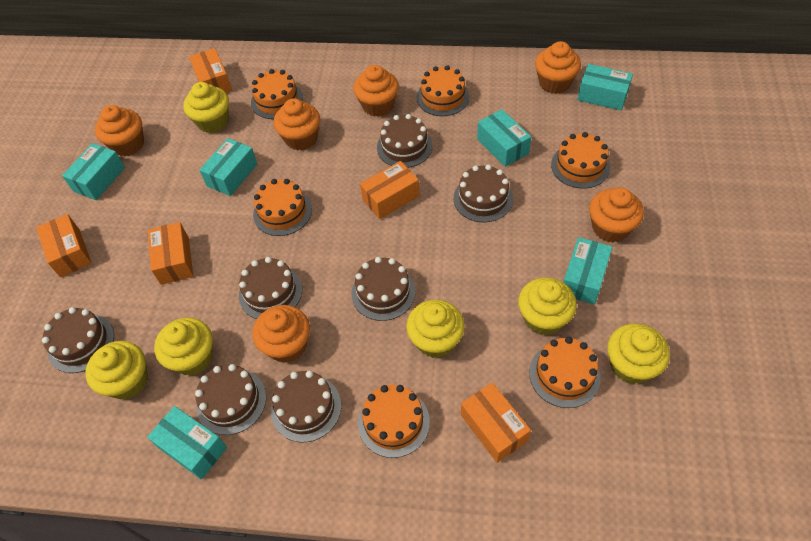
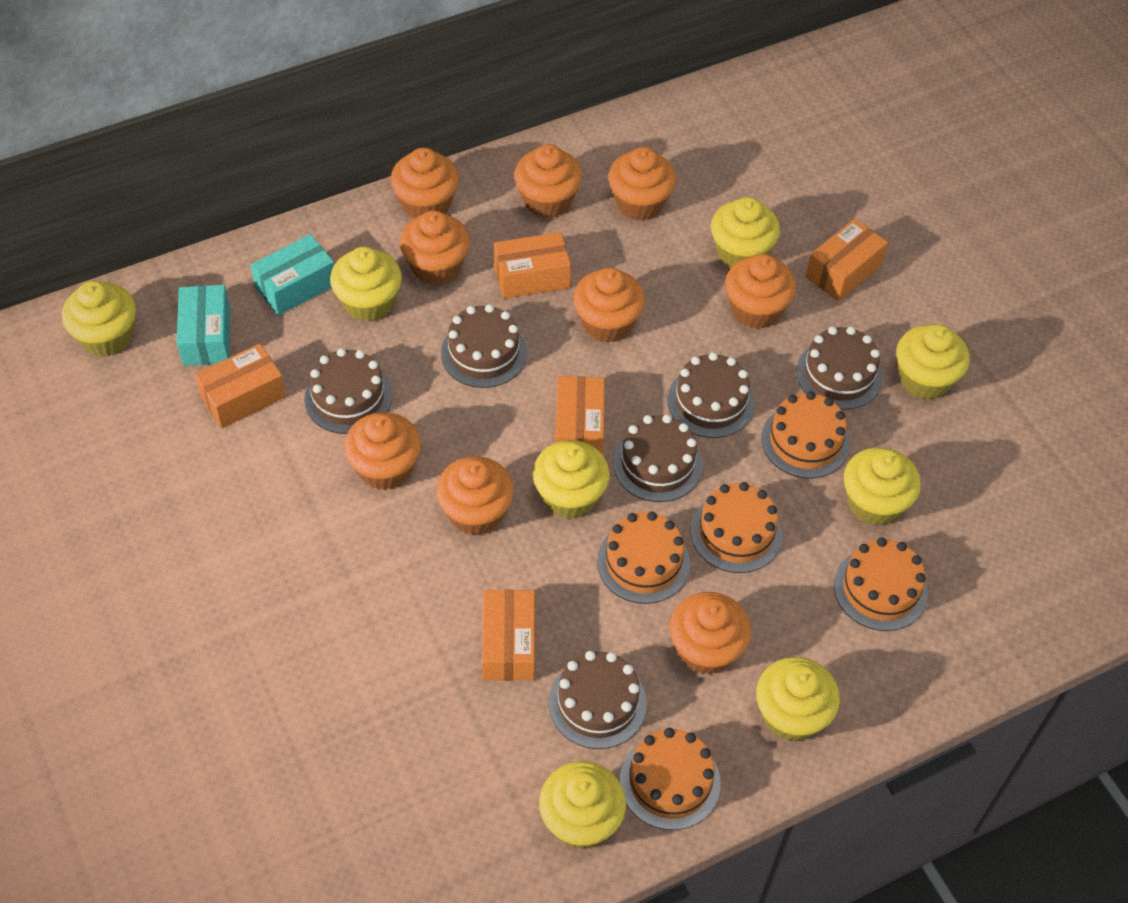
brown cake: 7 -> 6
orange cake: 6 -> 5
orange cupcake: 6 -> 9
turquoise box: 6 -> 2
yellow cupcake: 6 -> 8

